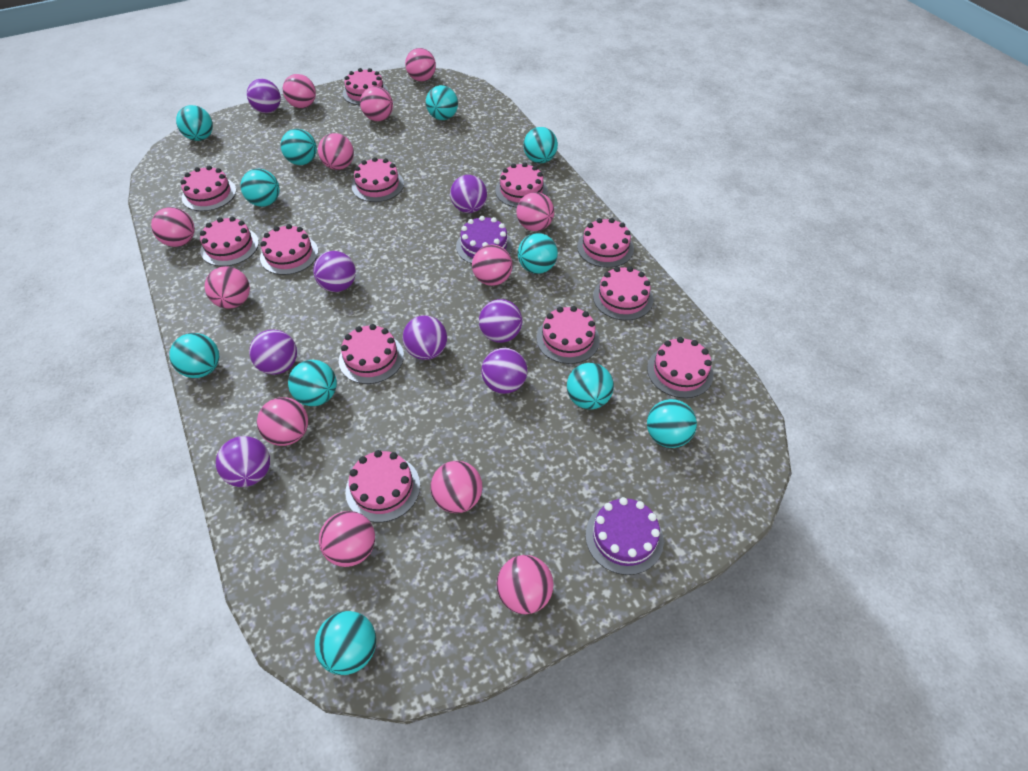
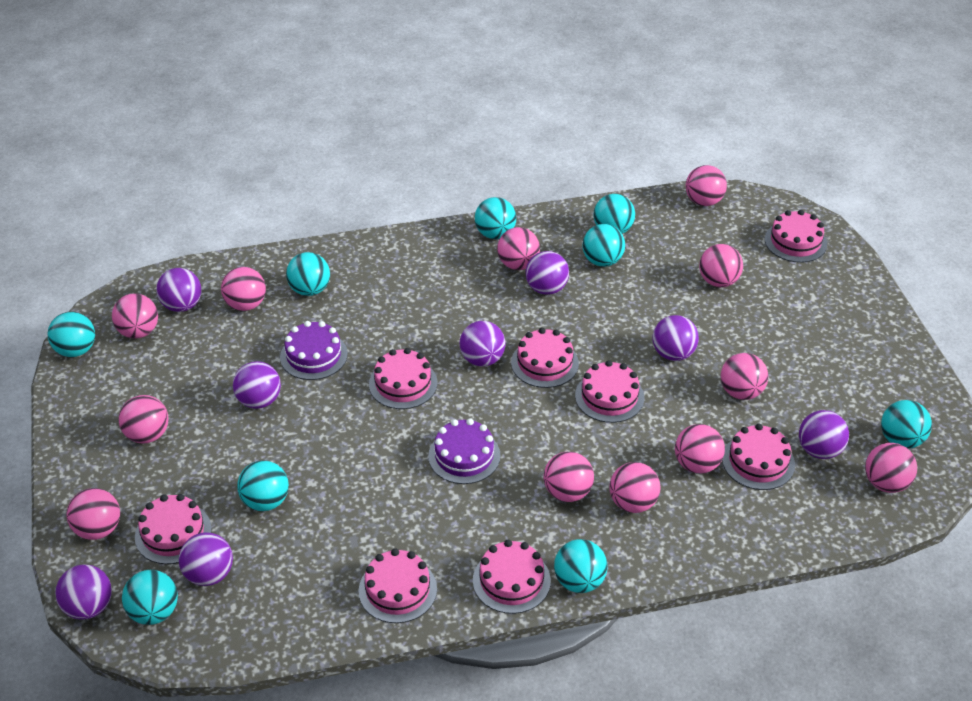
pink cake: 12 -> 8
turquoise ball: 11 -> 9

